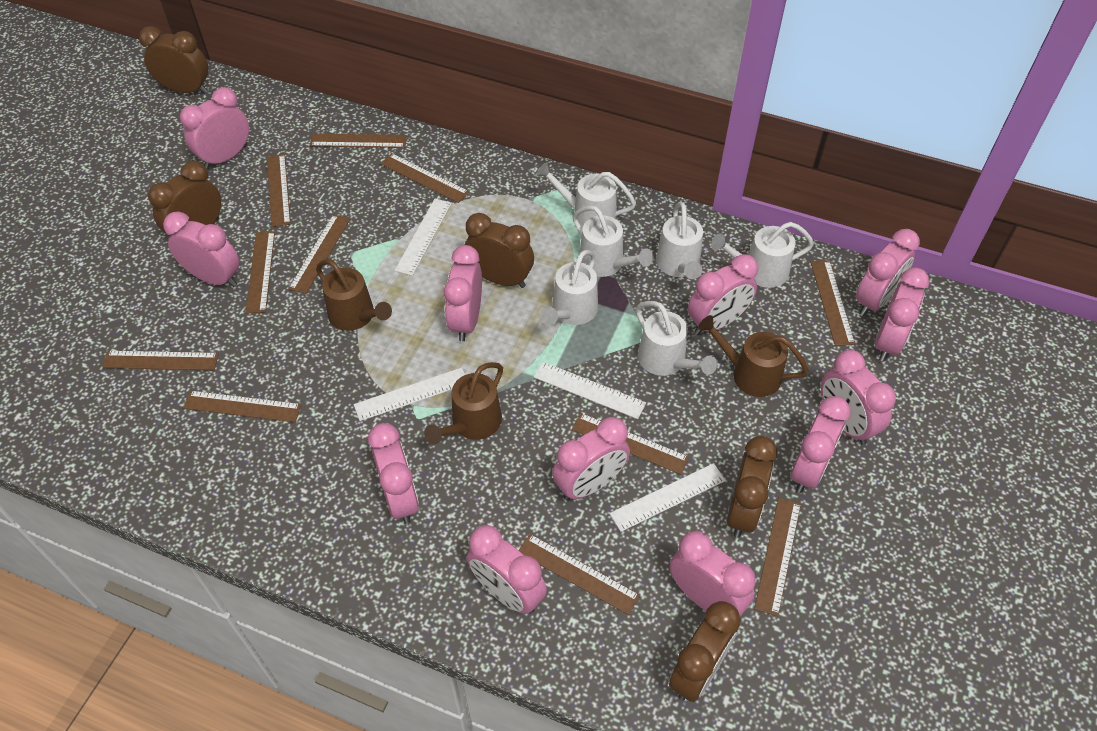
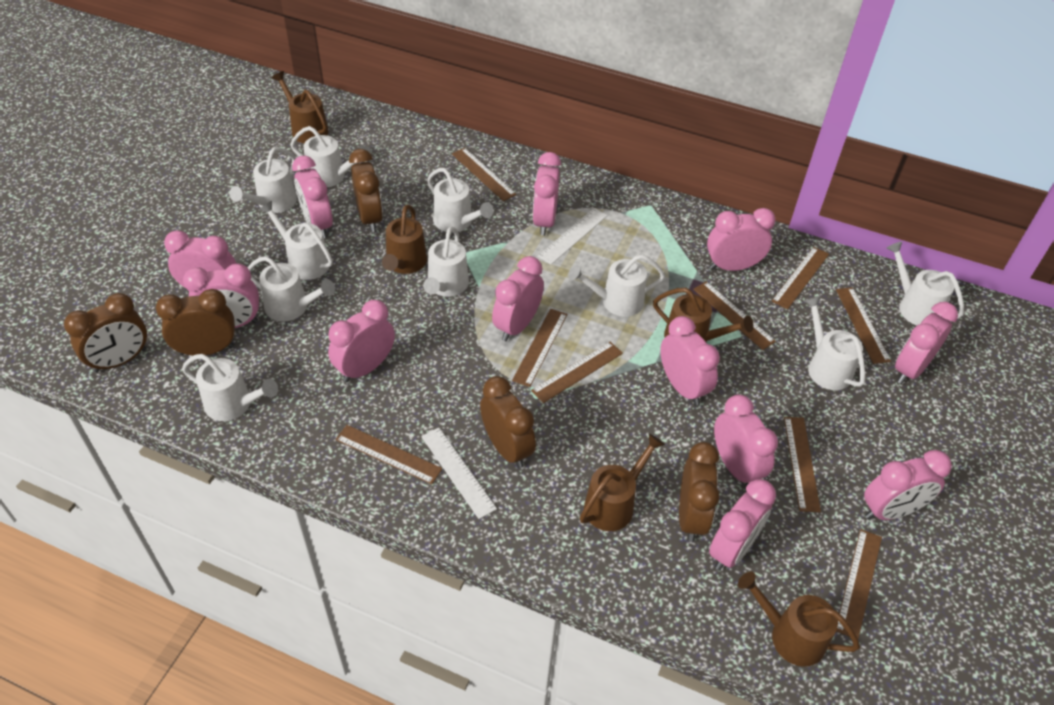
brown ruler: 11 -> 9
brown watering can: 3 -> 5
white ruler: 4 -> 2
white watering can: 6 -> 10

